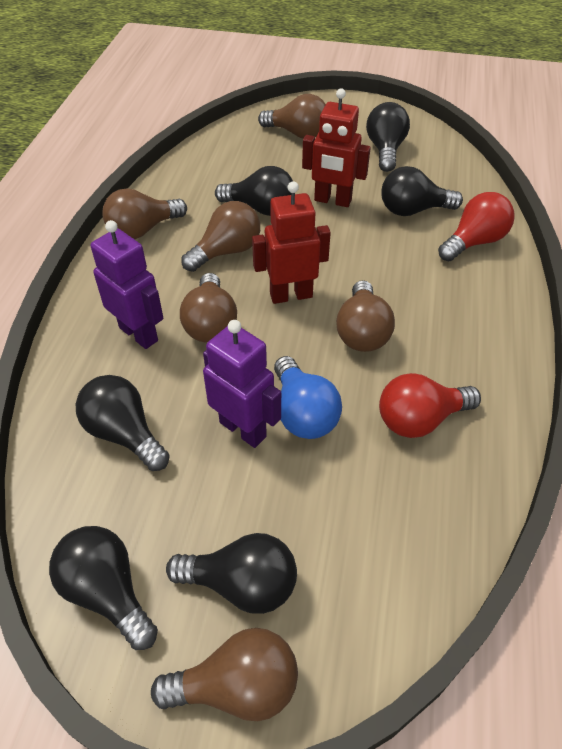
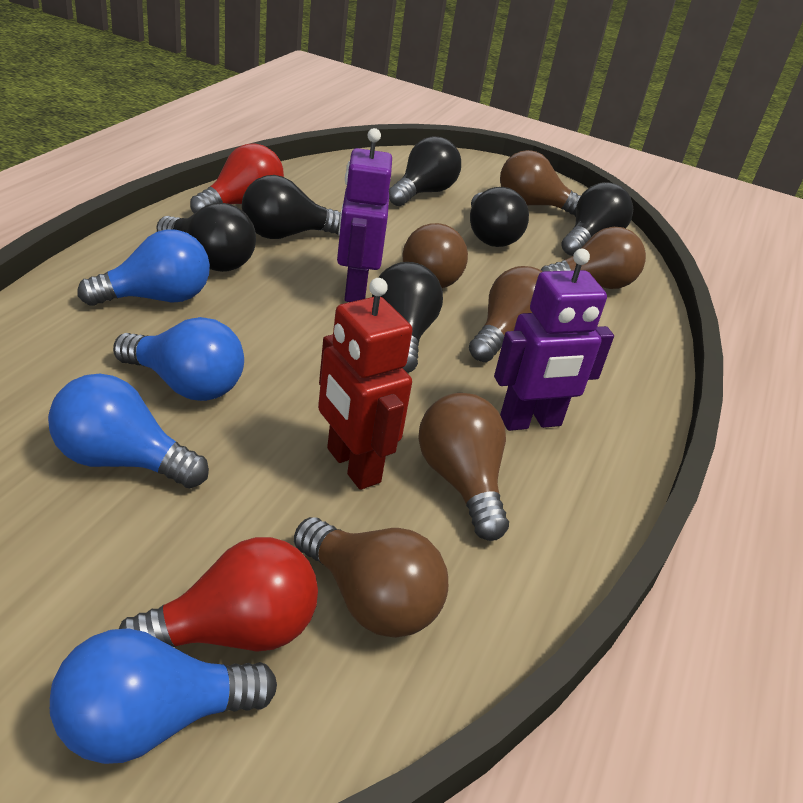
blue light bulb: 1 -> 4
red robot: 2 -> 1

